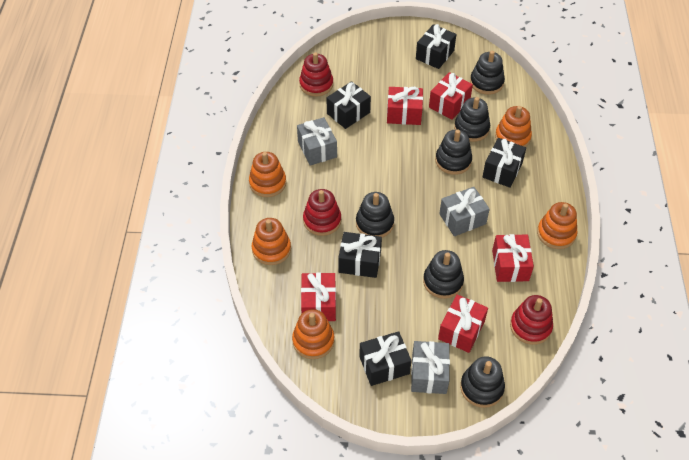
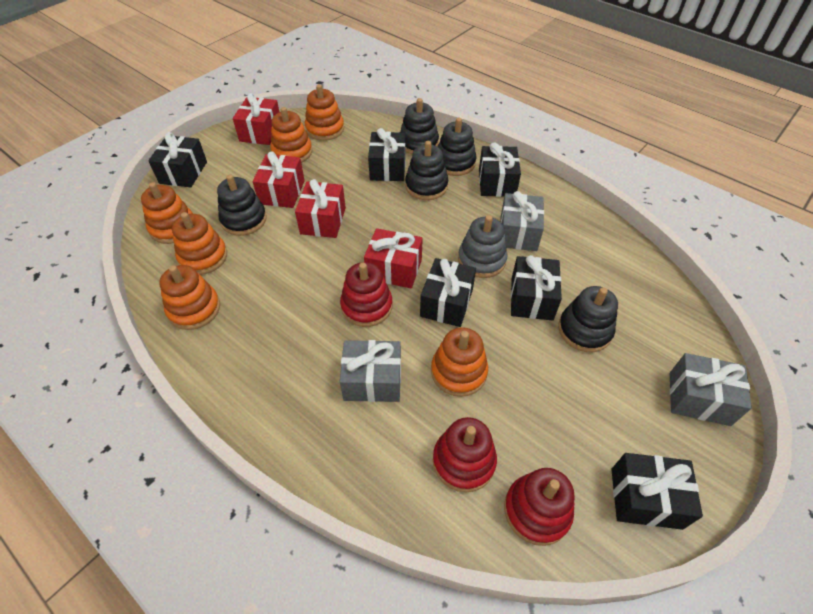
black gift: 5 -> 6
black stacking toy: 6 -> 5
grey stacking toy: 0 -> 1
orange stacking toy: 5 -> 6
red gift: 5 -> 4

